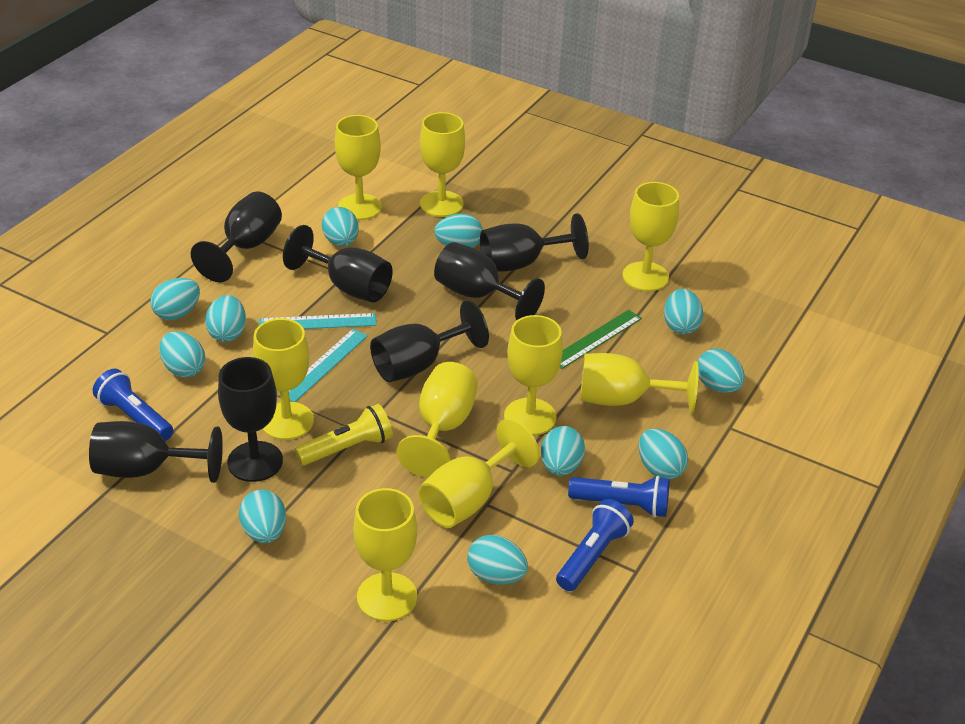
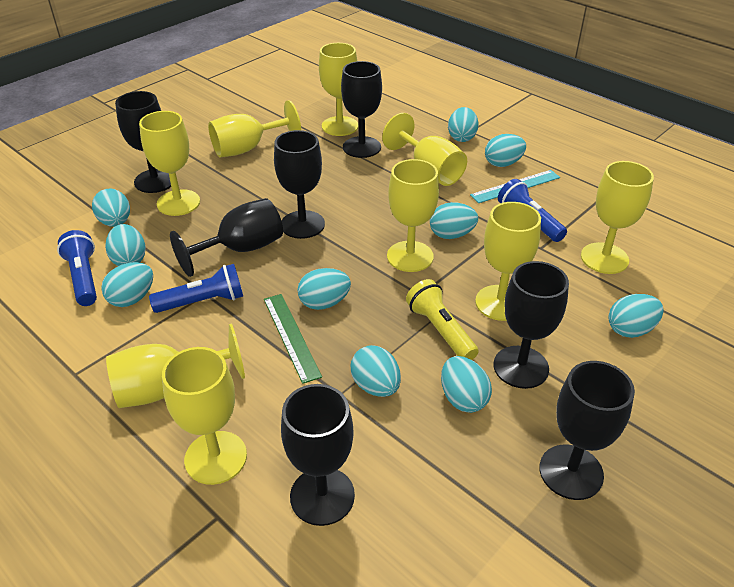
turquoise egg: 11 -> 10
turquoise ruler: 2 -> 1

